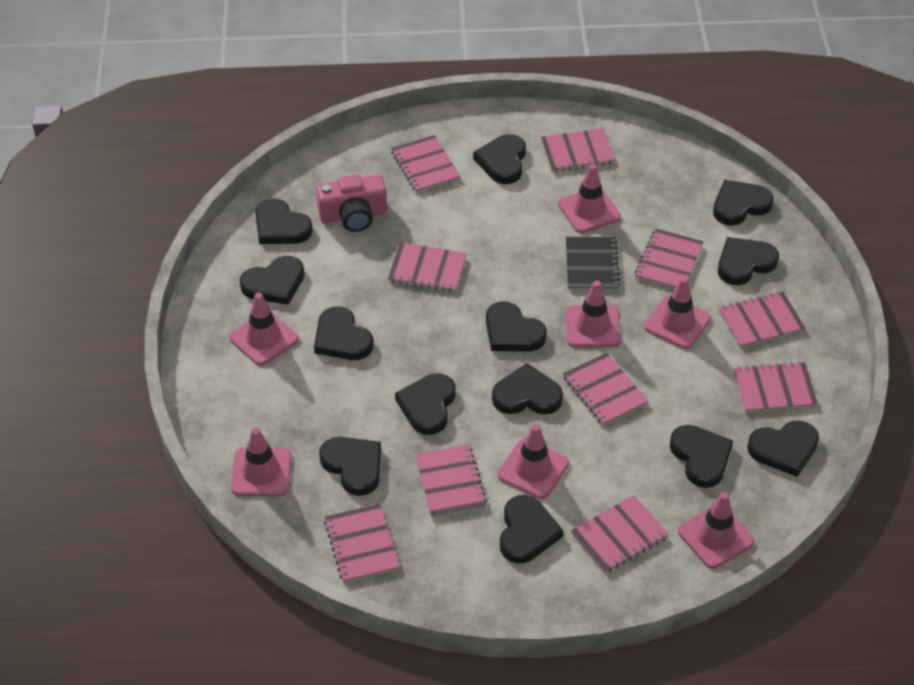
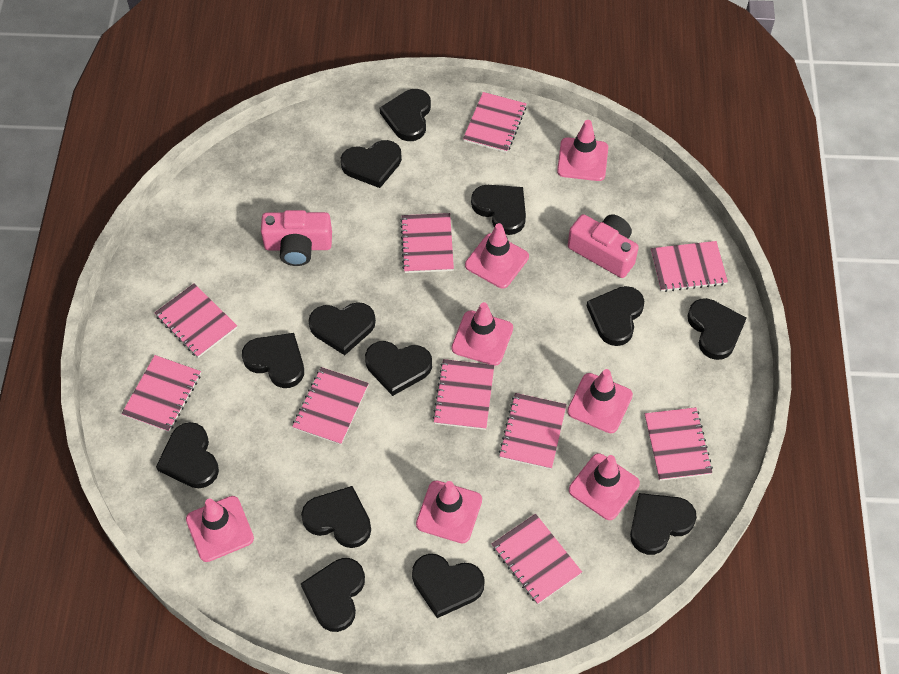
black notebook: 1 -> 0
pink camera: 1 -> 2

